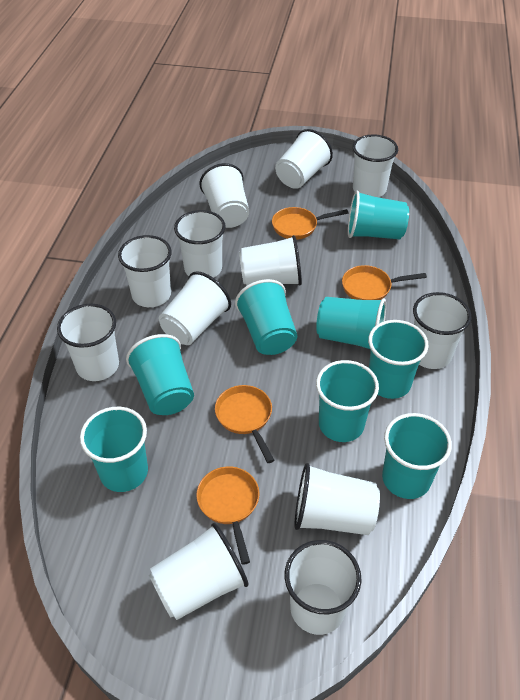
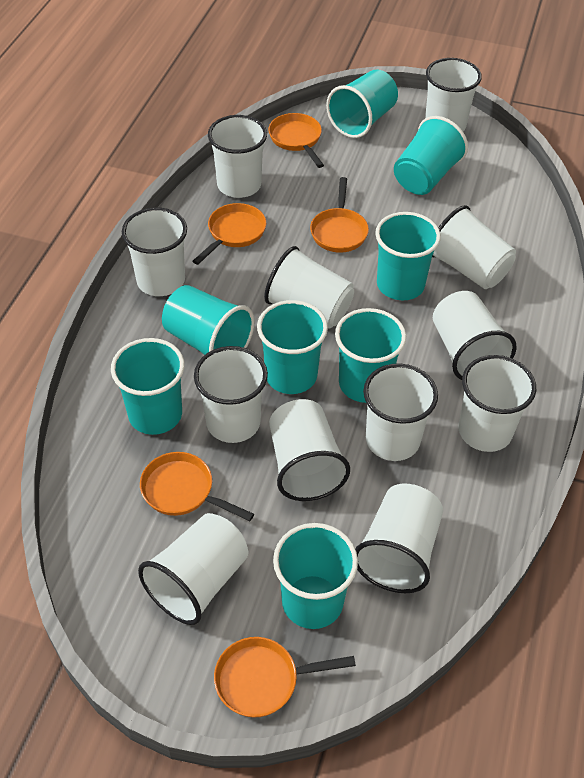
orange pan: 4 -> 5

